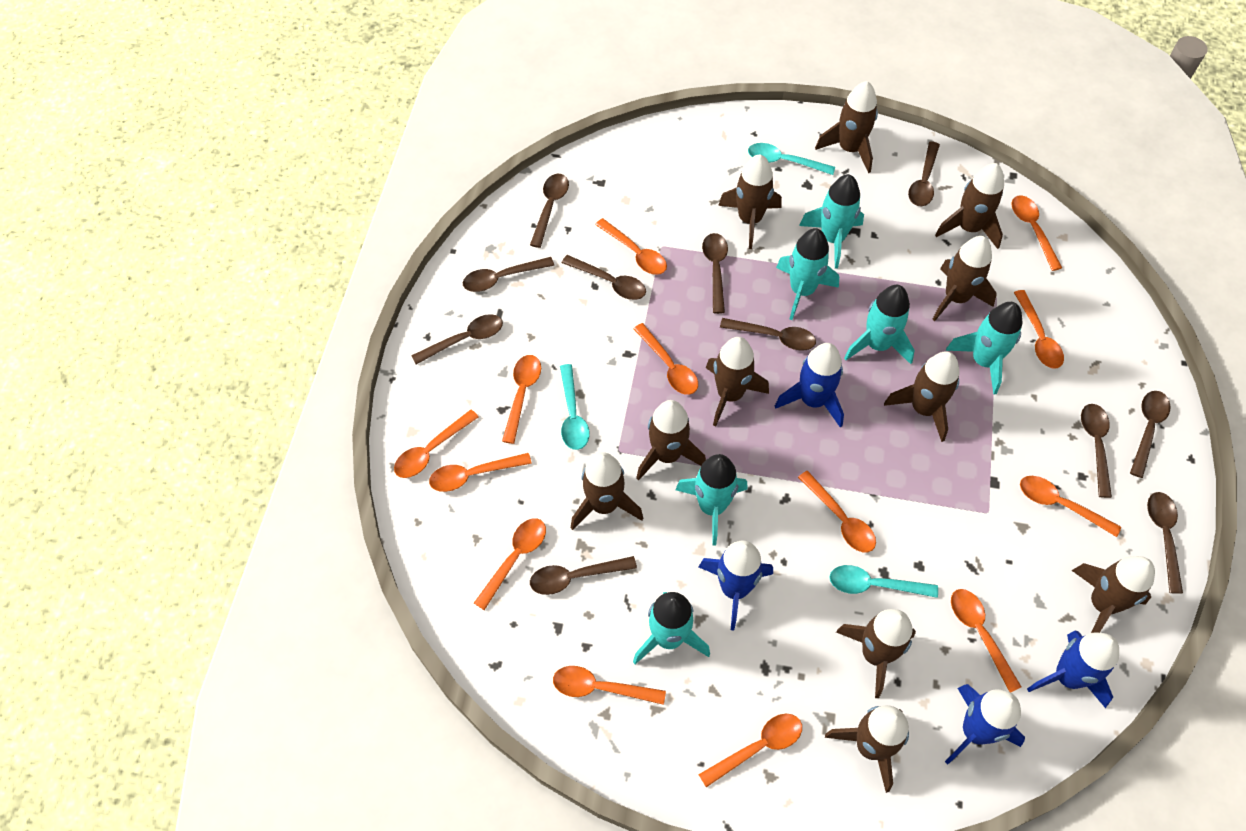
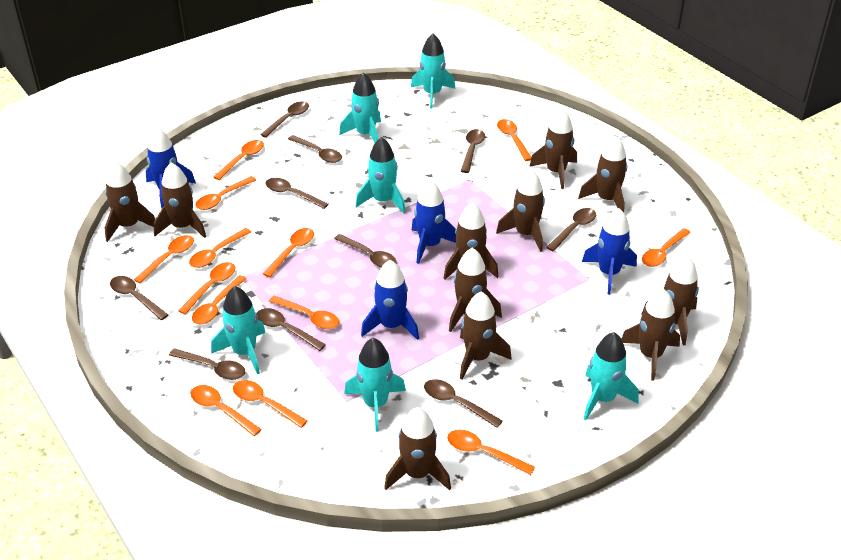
brown spoon: 11 -> 10
turquoise spoon: 3 -> 0

